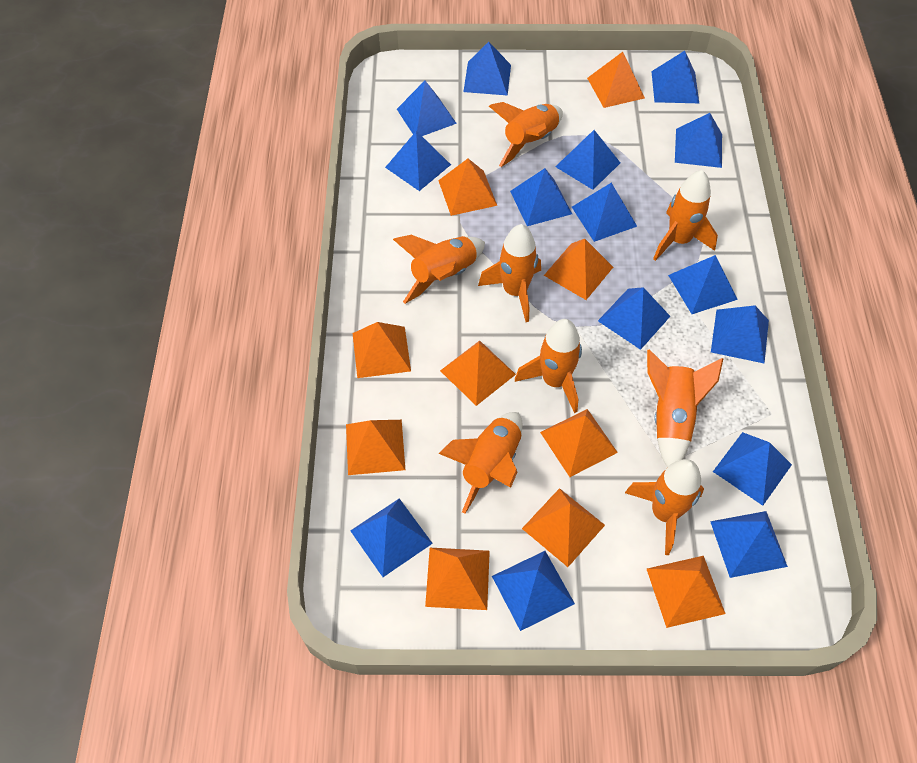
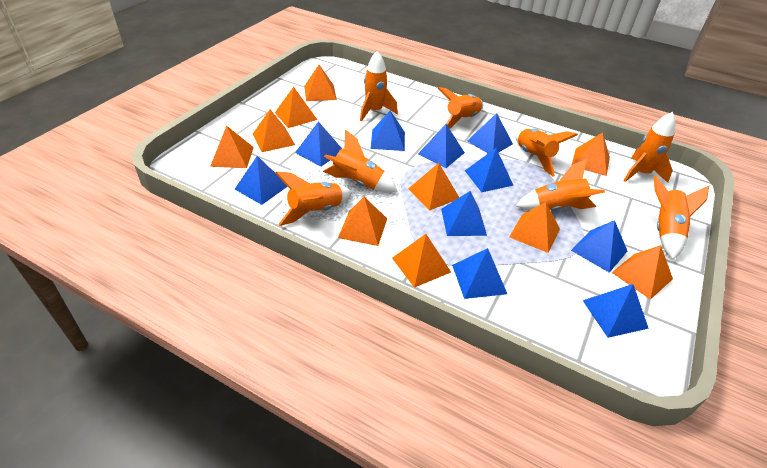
blue pyramid: 15 -> 10

